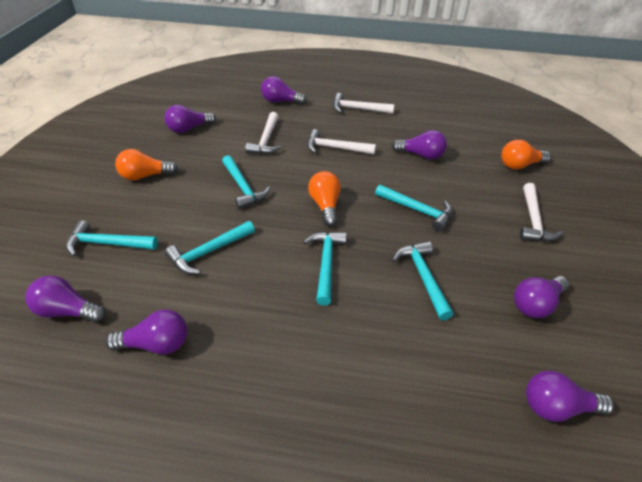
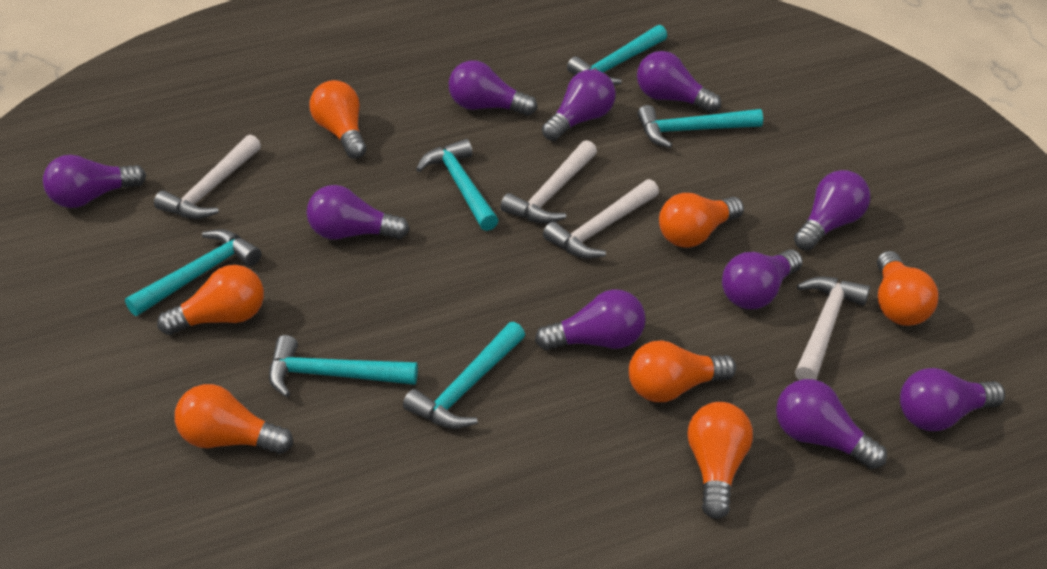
orange light bulb: 3 -> 7
purple light bulb: 7 -> 10

